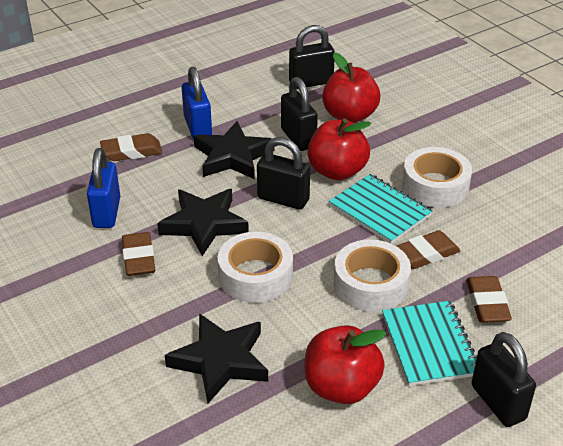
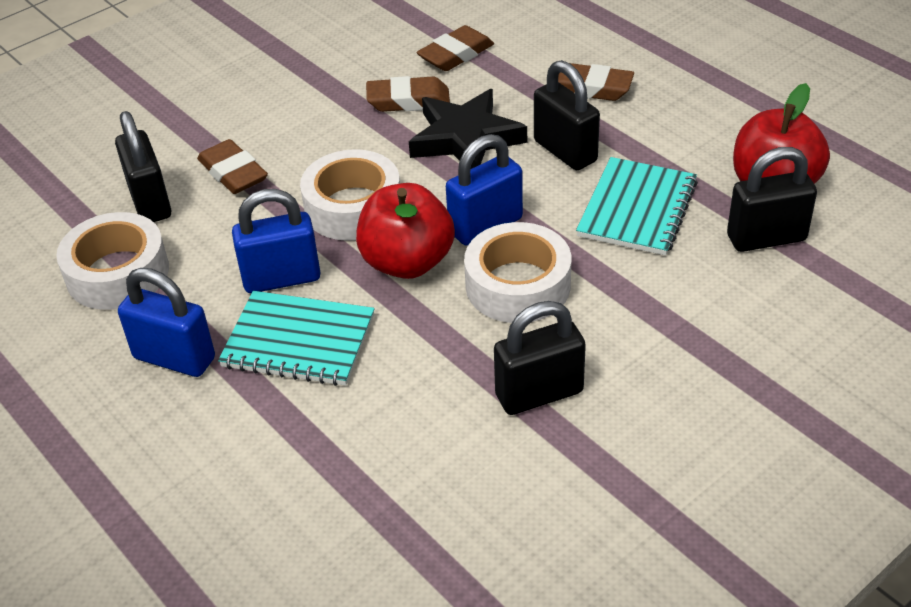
black star: 3 -> 1
blue padlock: 2 -> 3
red apple: 3 -> 2

